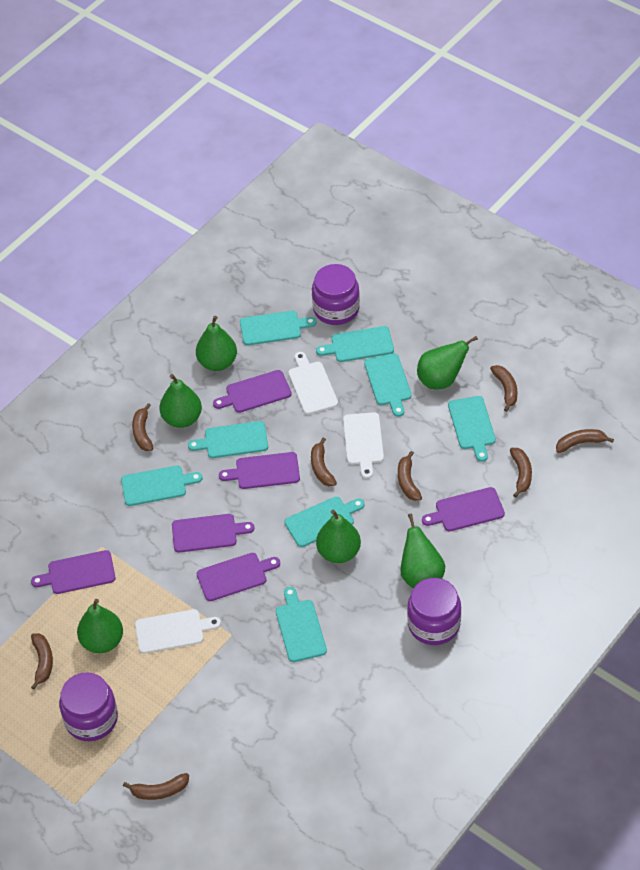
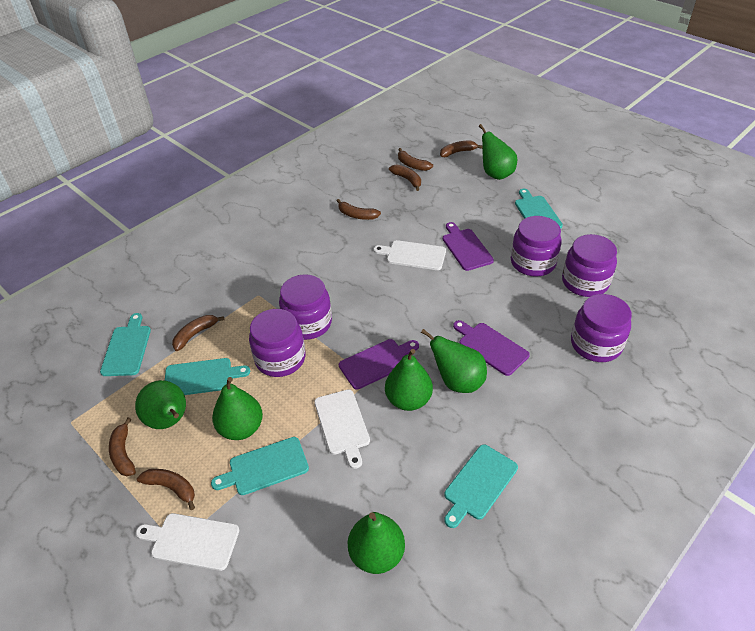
brown banana: 8 -> 7
purple cutting board: 6 -> 3
purple jar: 3 -> 5
turquoise cutting board: 8 -> 5

